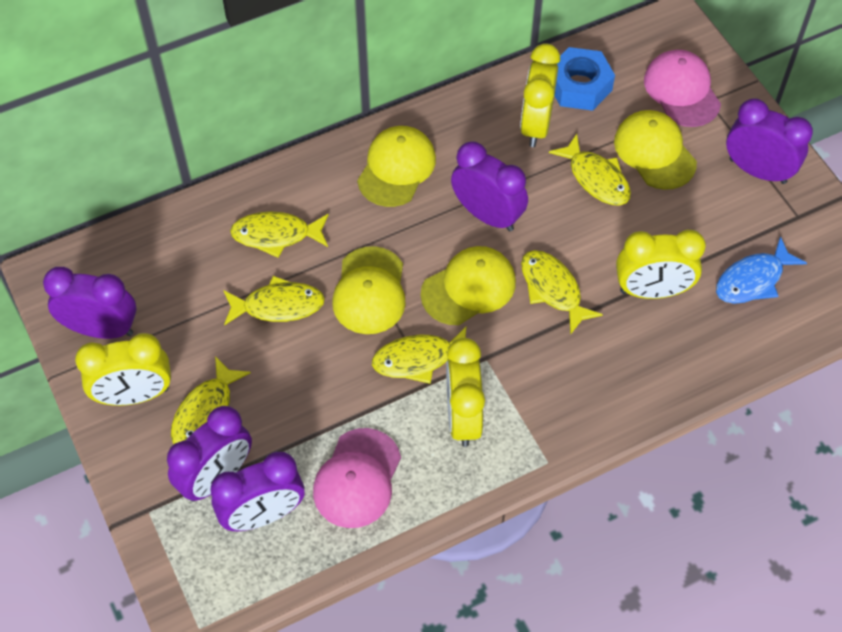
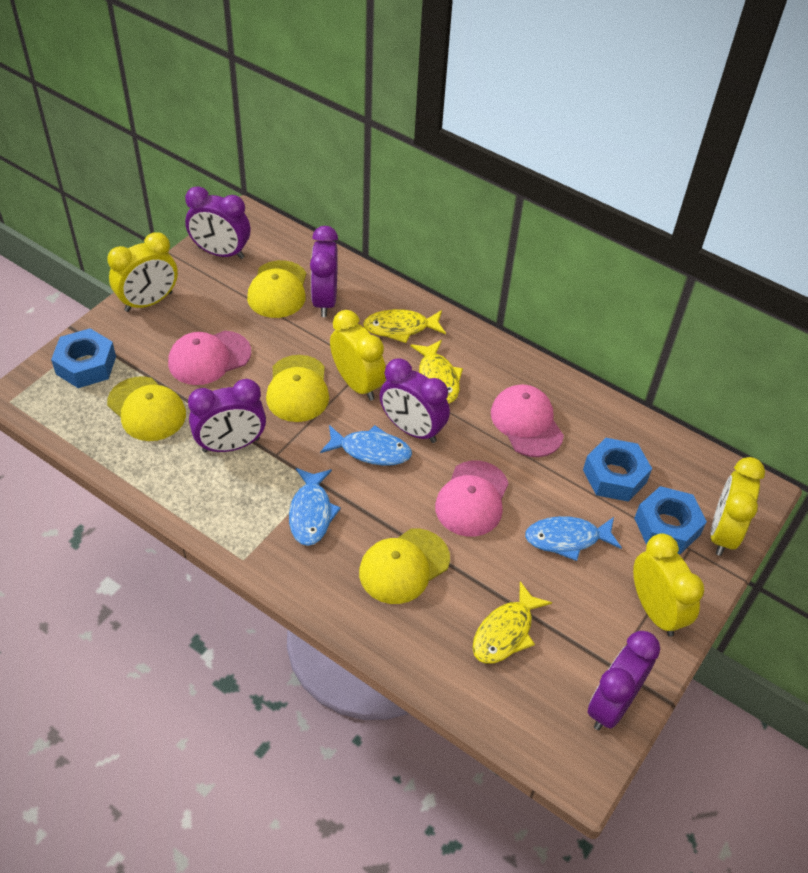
blue fish: 1 -> 3
blue nut: 1 -> 3
pink cap: 2 -> 3
yellow fish: 6 -> 3

